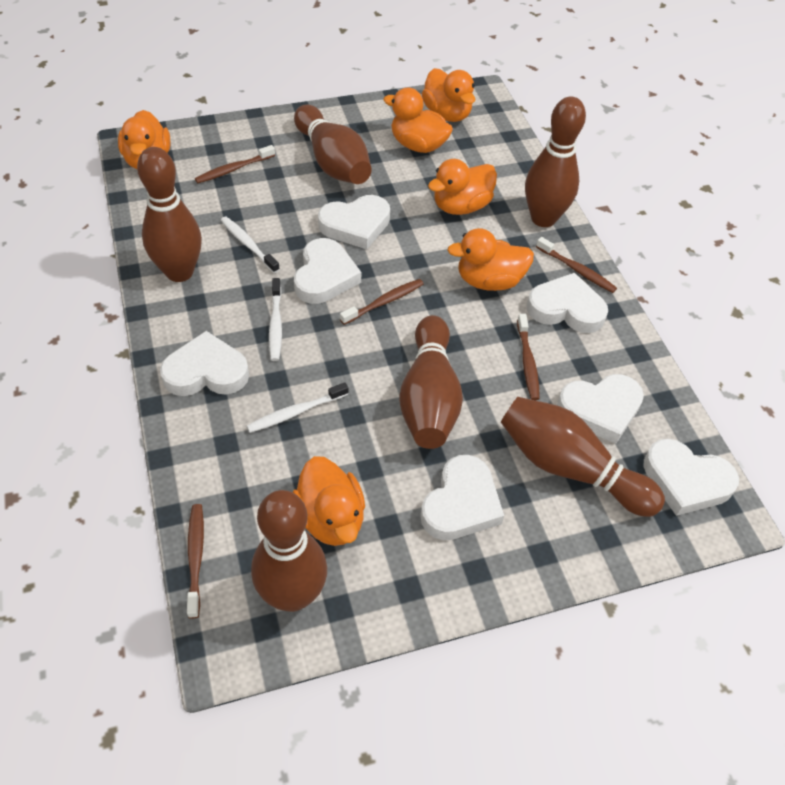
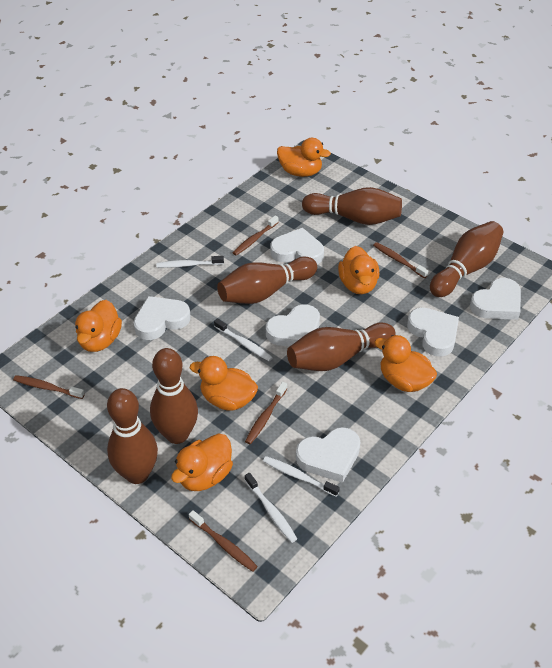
white heart: 7 -> 6
white toothbrush: 3 -> 4

